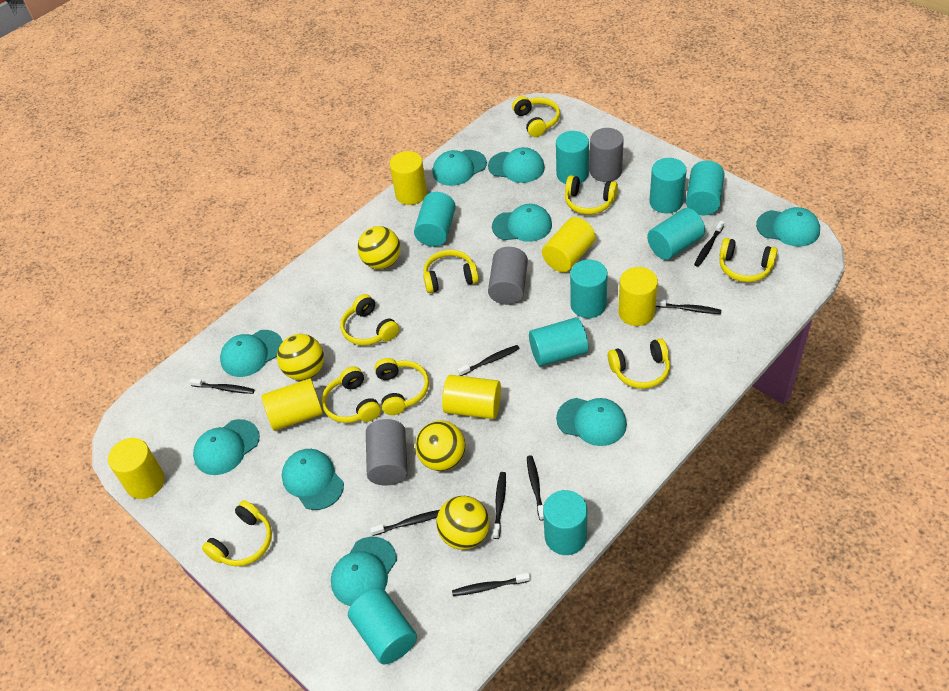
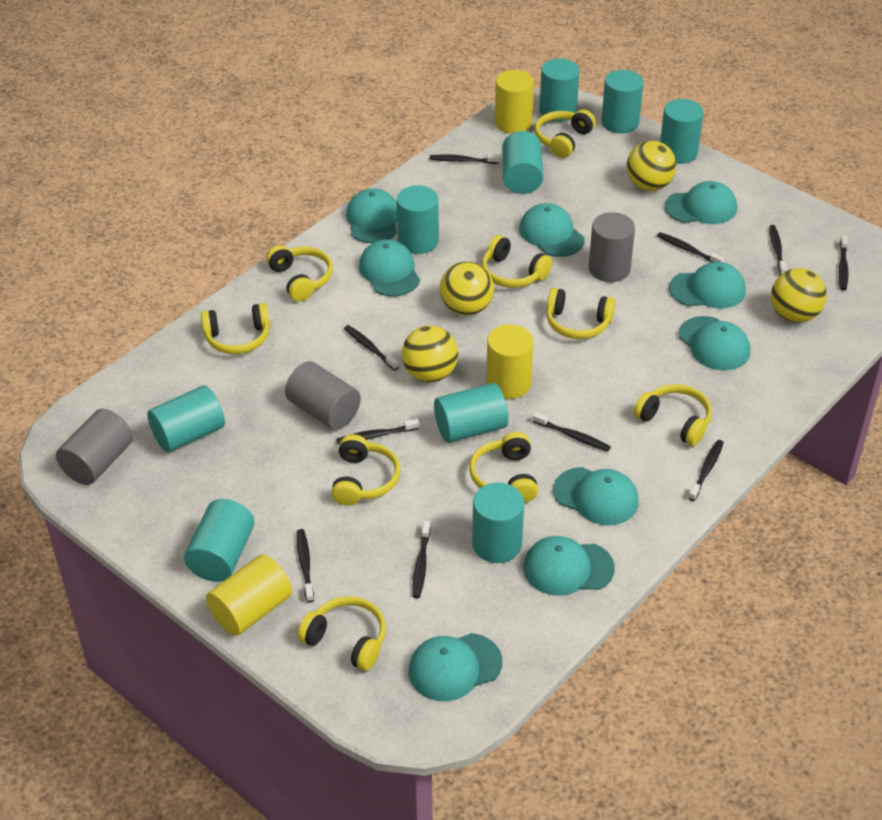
black toothbrush: 8 -> 10
yellow cylinder: 6 -> 3

